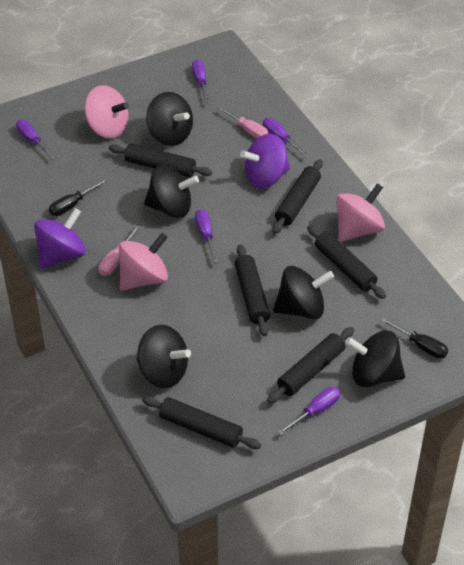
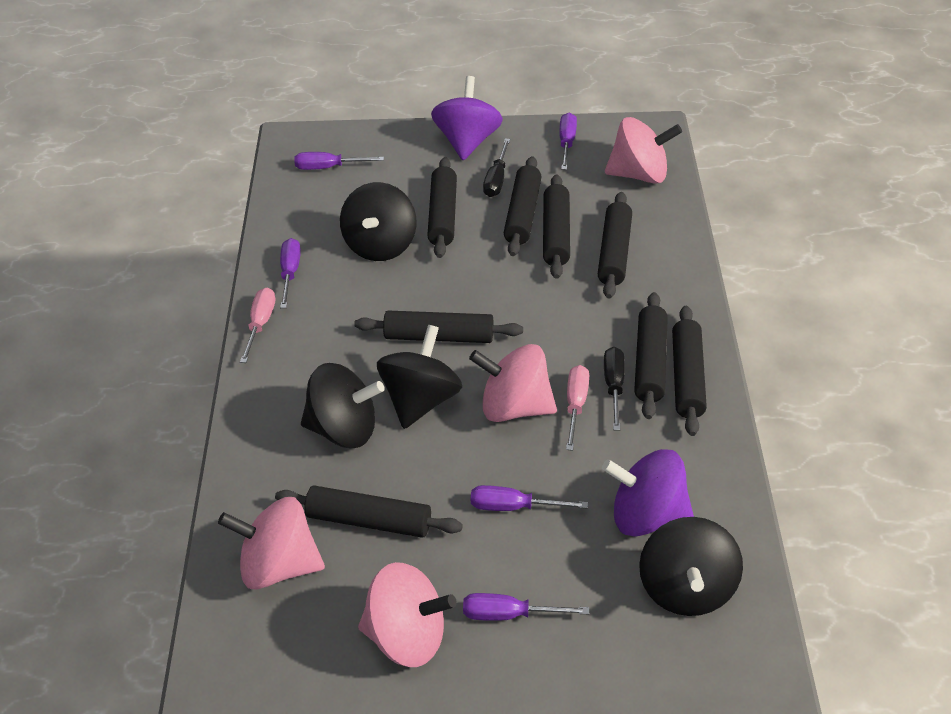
black rolling pin: 6 -> 8
black spinning top: 5 -> 4
pink spinning top: 3 -> 4

